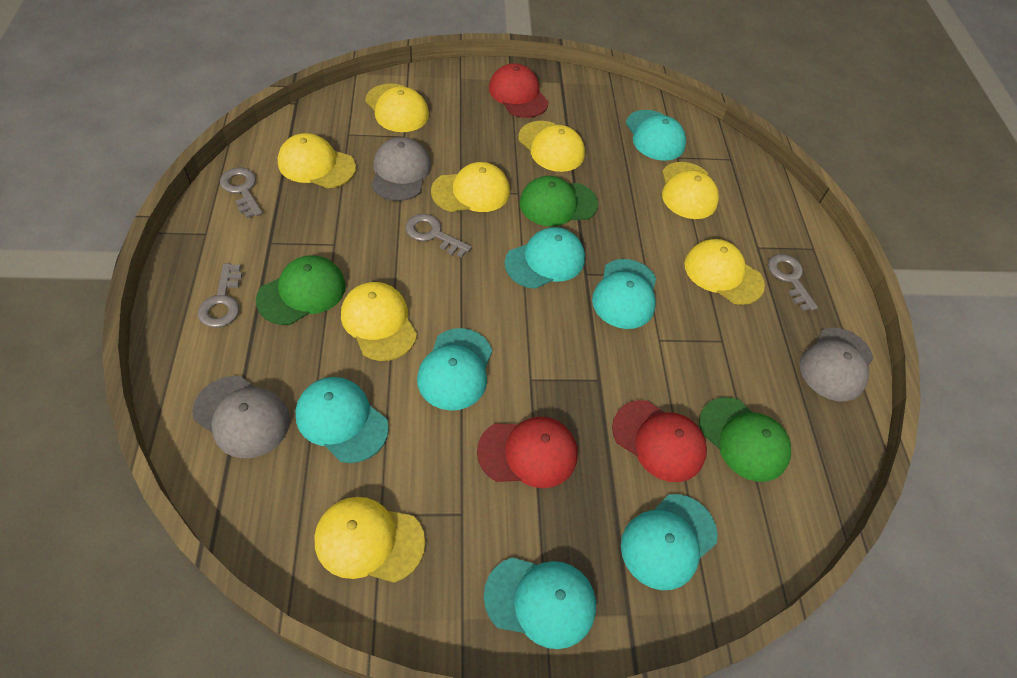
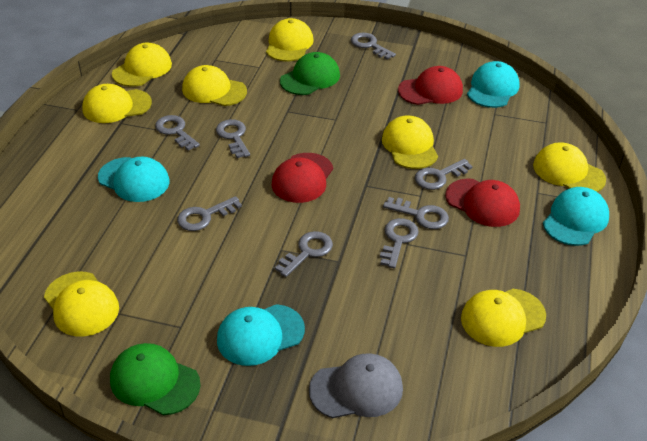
green cap: 3 -> 2
grey cap: 3 -> 1
grey key: 4 -> 8
turquoise cap: 7 -> 4

